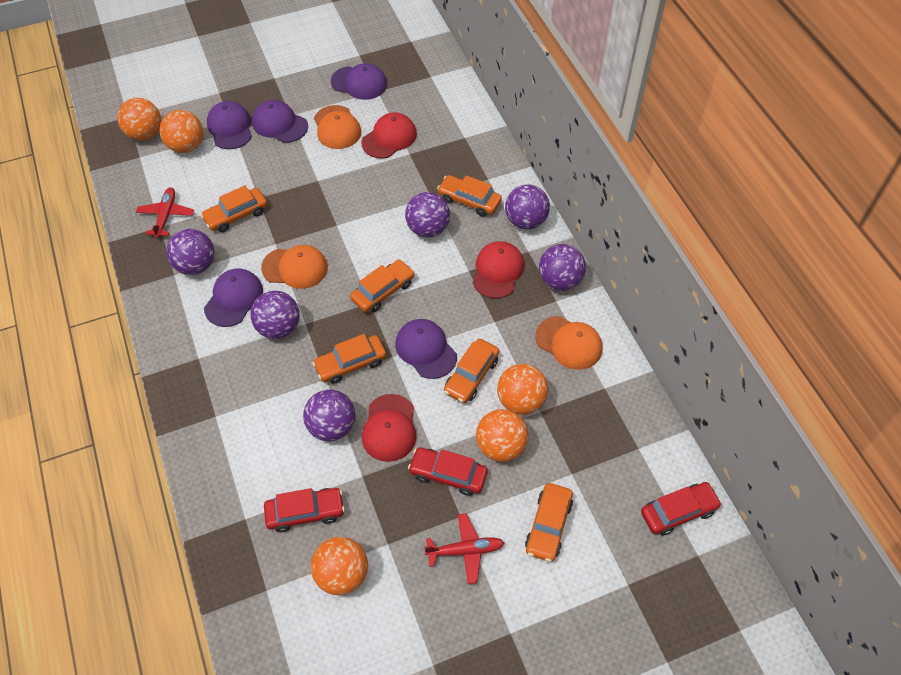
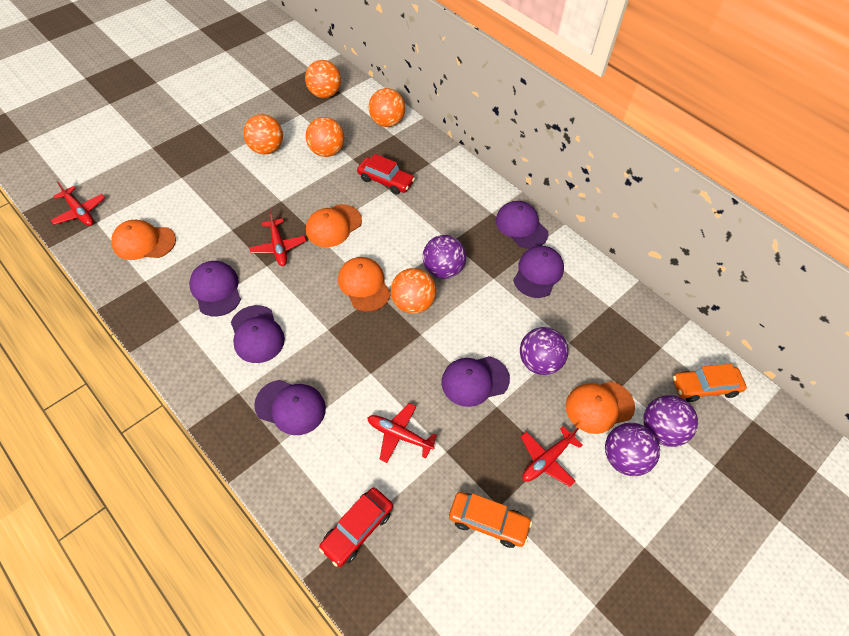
orange cap: 3 -> 4
orange car: 6 -> 2
purple ball: 6 -> 4
purple cap: 5 -> 6
red cap: 3 -> 0
red car: 3 -> 2
red plane: 2 -> 4

